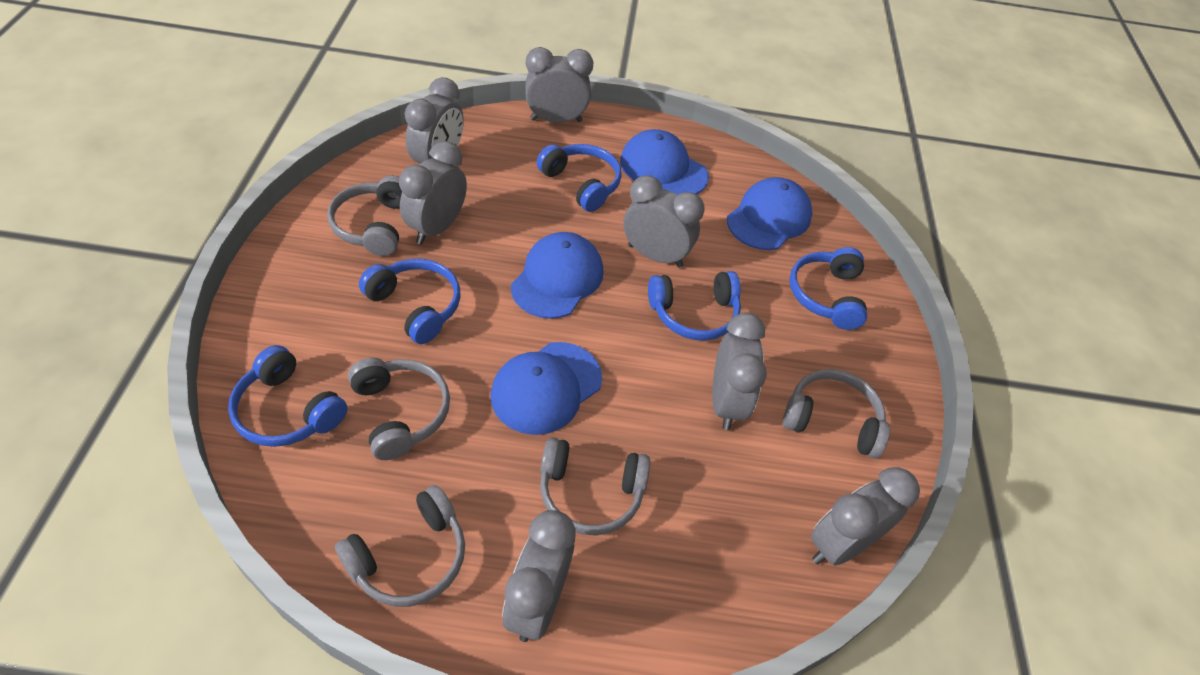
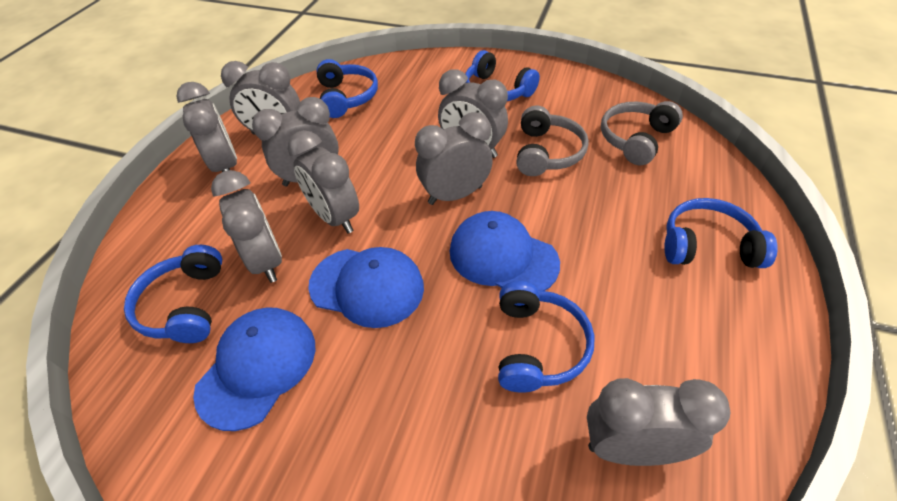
blue cap: 4 -> 3
grey clock: 7 -> 8
grey headphones: 5 -> 2

